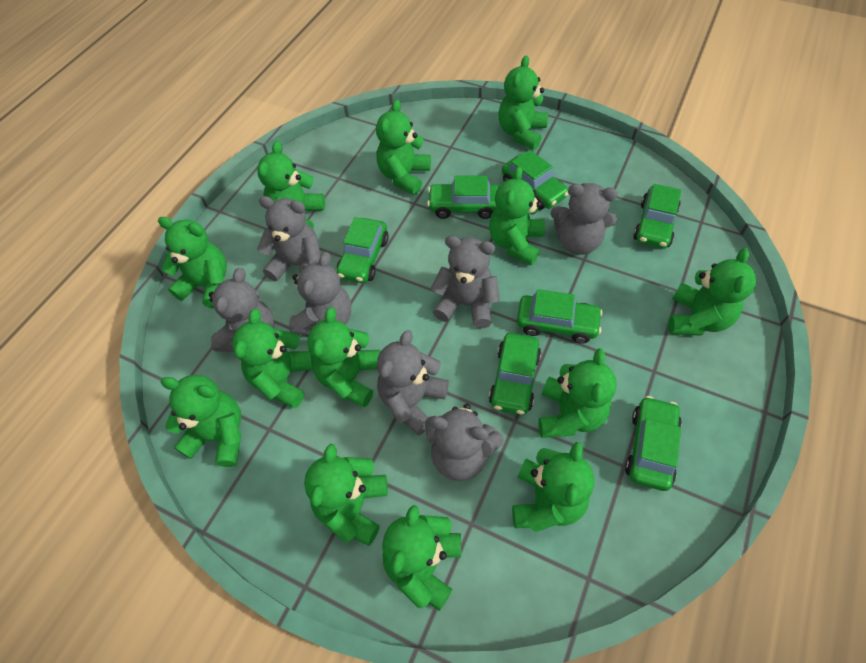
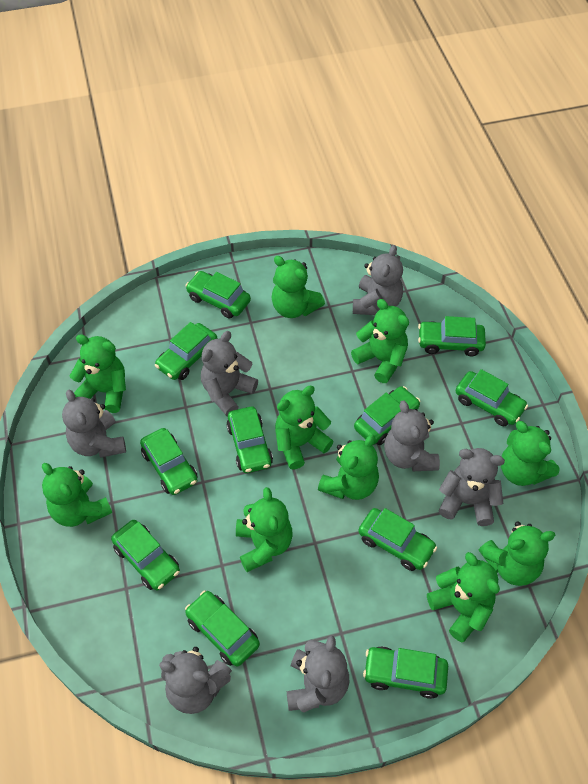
green car: 7 -> 11
green teddy bear: 13 -> 10

